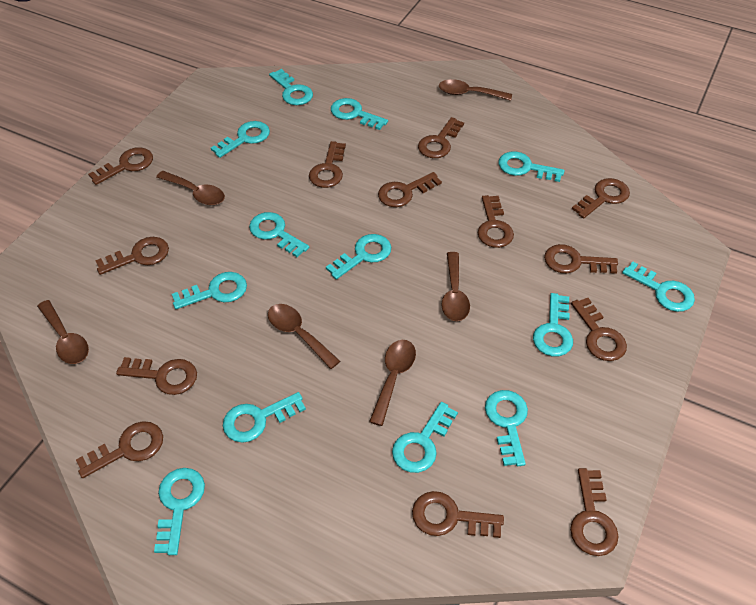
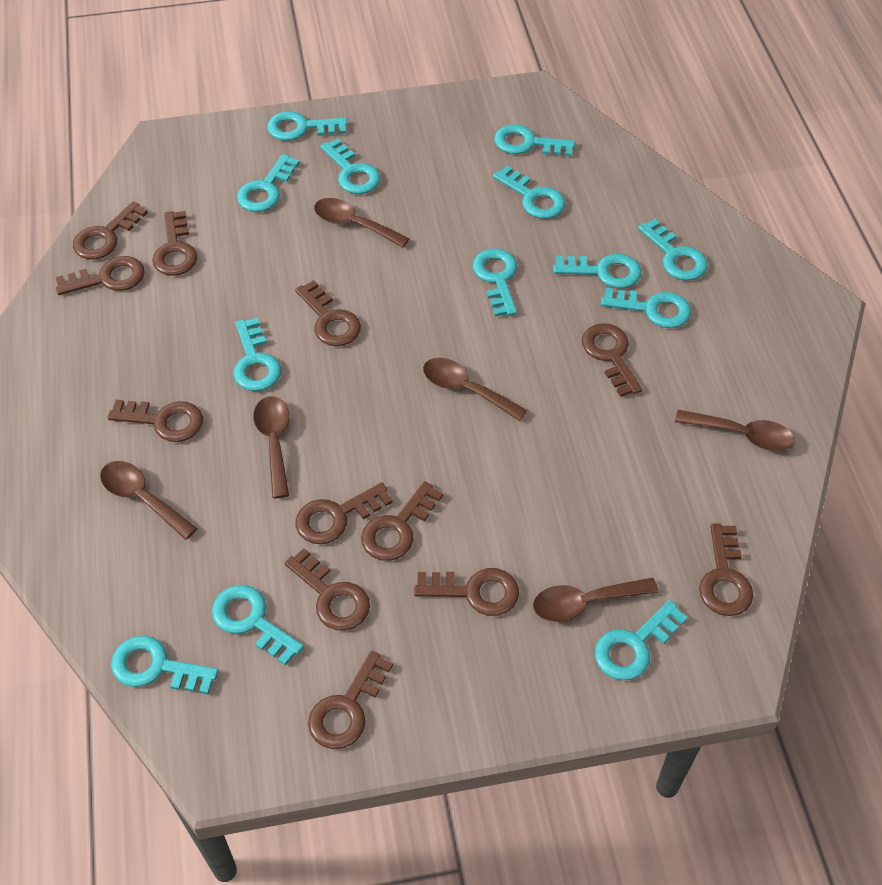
brown key: 13 -> 12

